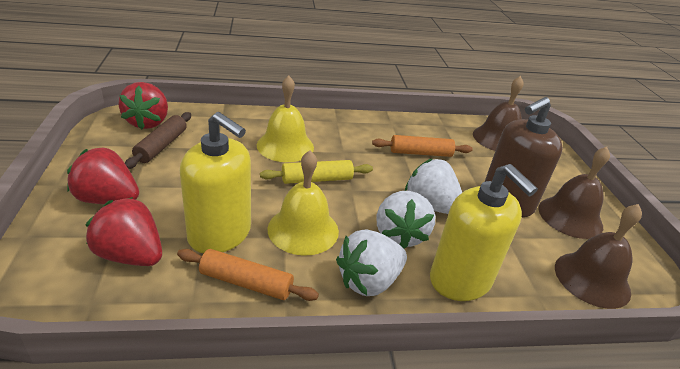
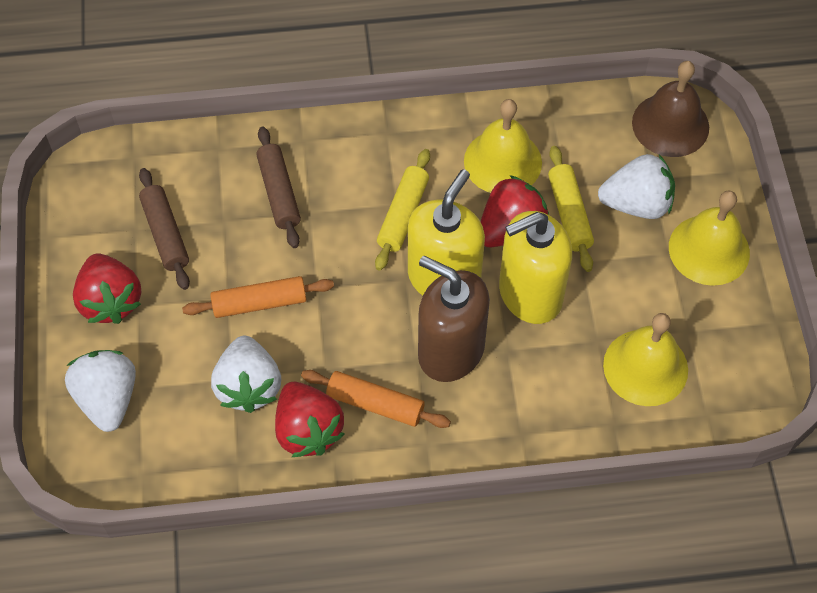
brown bell: 3 -> 1
brown rolling pin: 1 -> 2
yellow bell: 2 -> 3
yellow rolling pin: 1 -> 2

